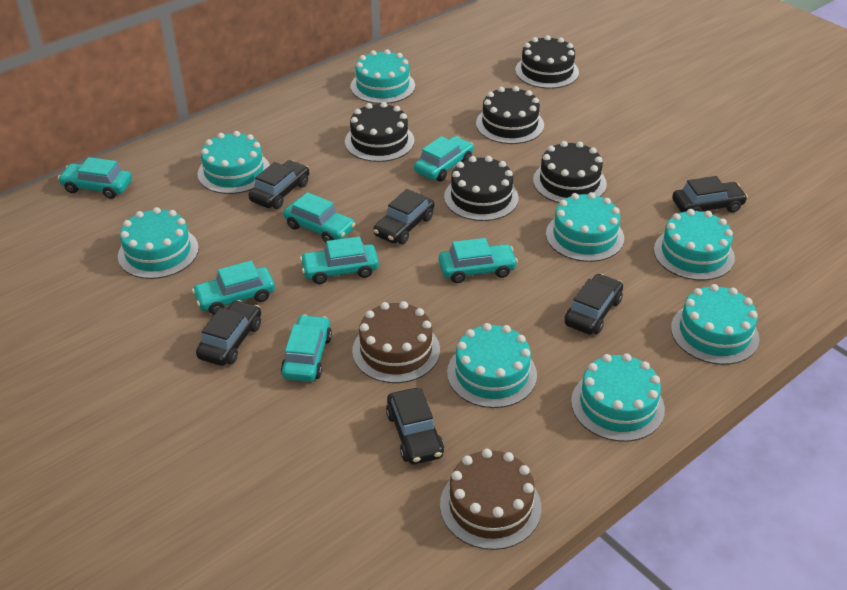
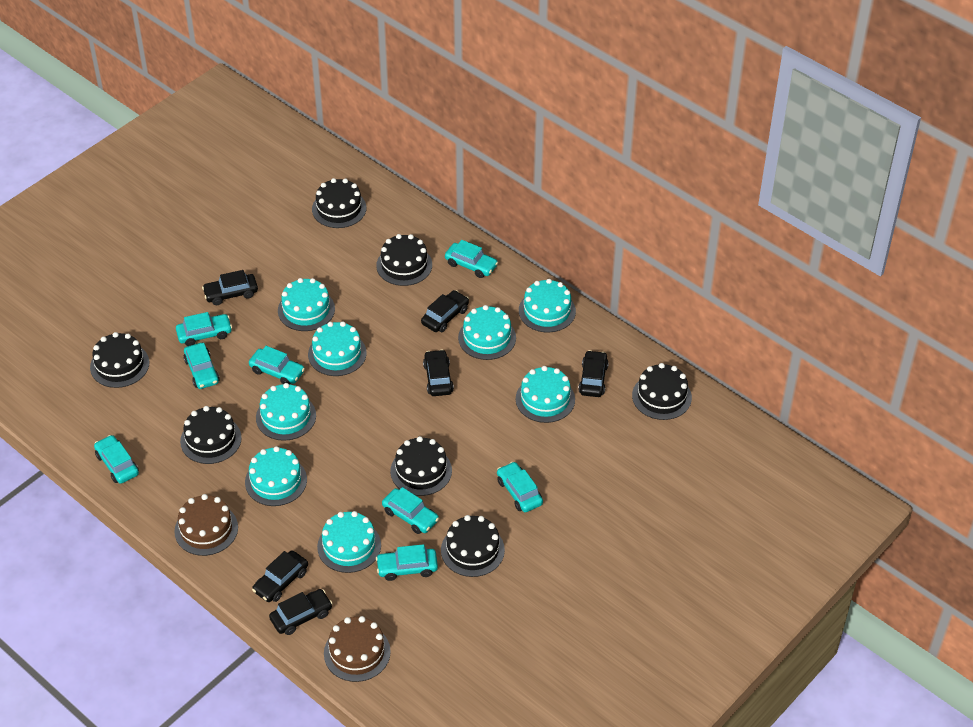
black cake: 5 -> 7
turquoise car: 7 -> 8

